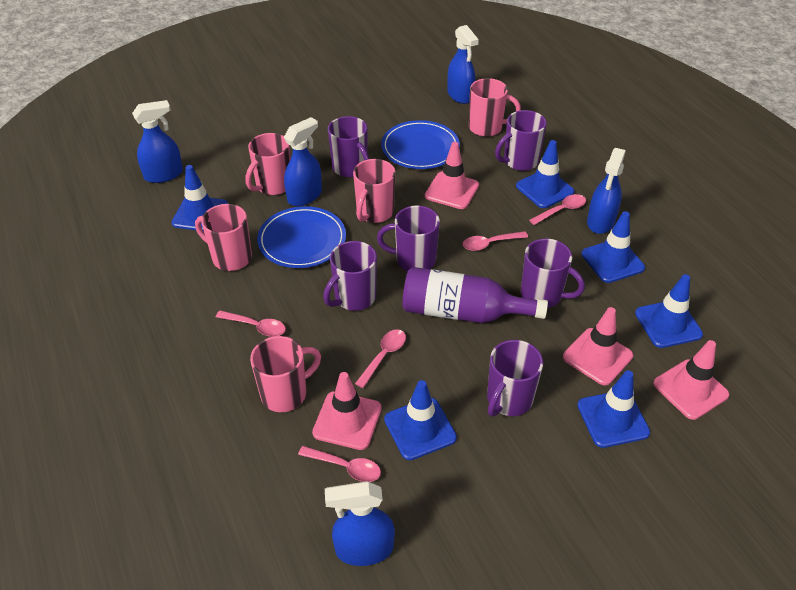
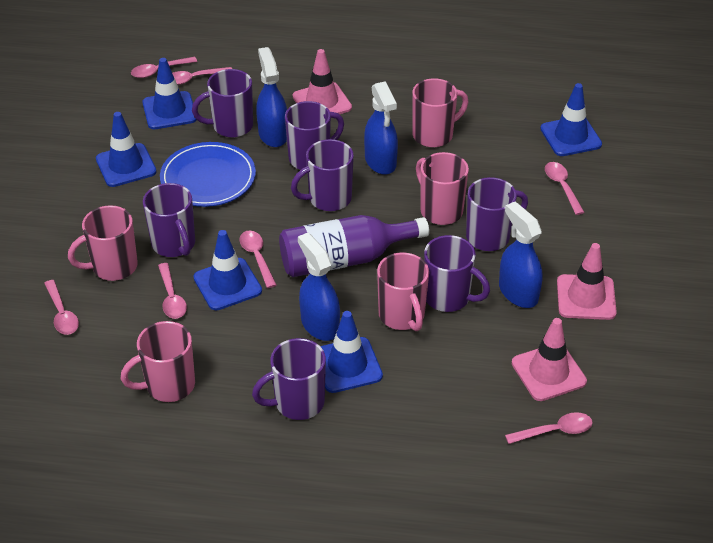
blue plate: 2 -> 1
blue spray bottle: 5 -> 4
blue traffic cone: 6 -> 5
pink spoon: 5 -> 7
pink traffic cone: 4 -> 3
purple mug: 6 -> 7

